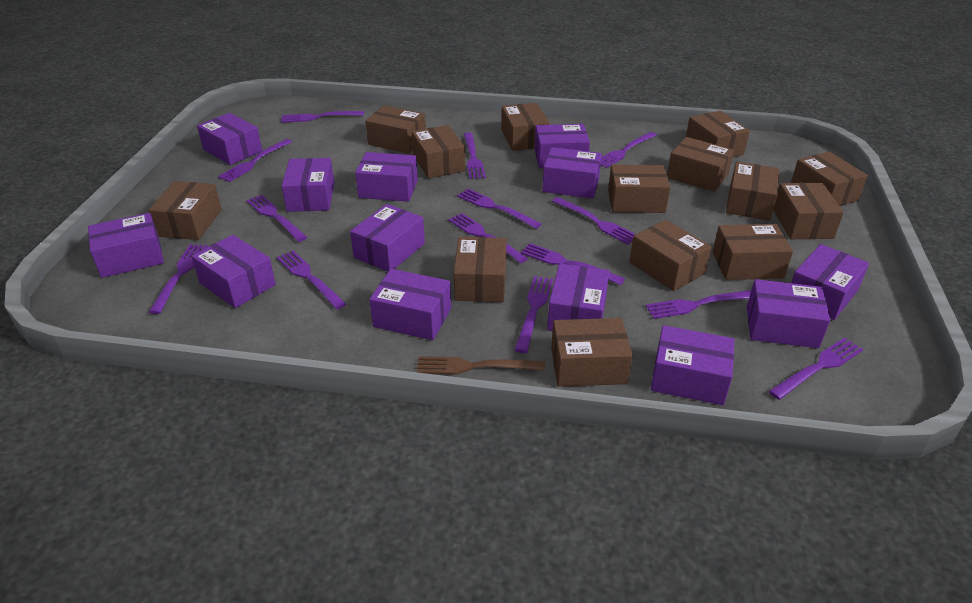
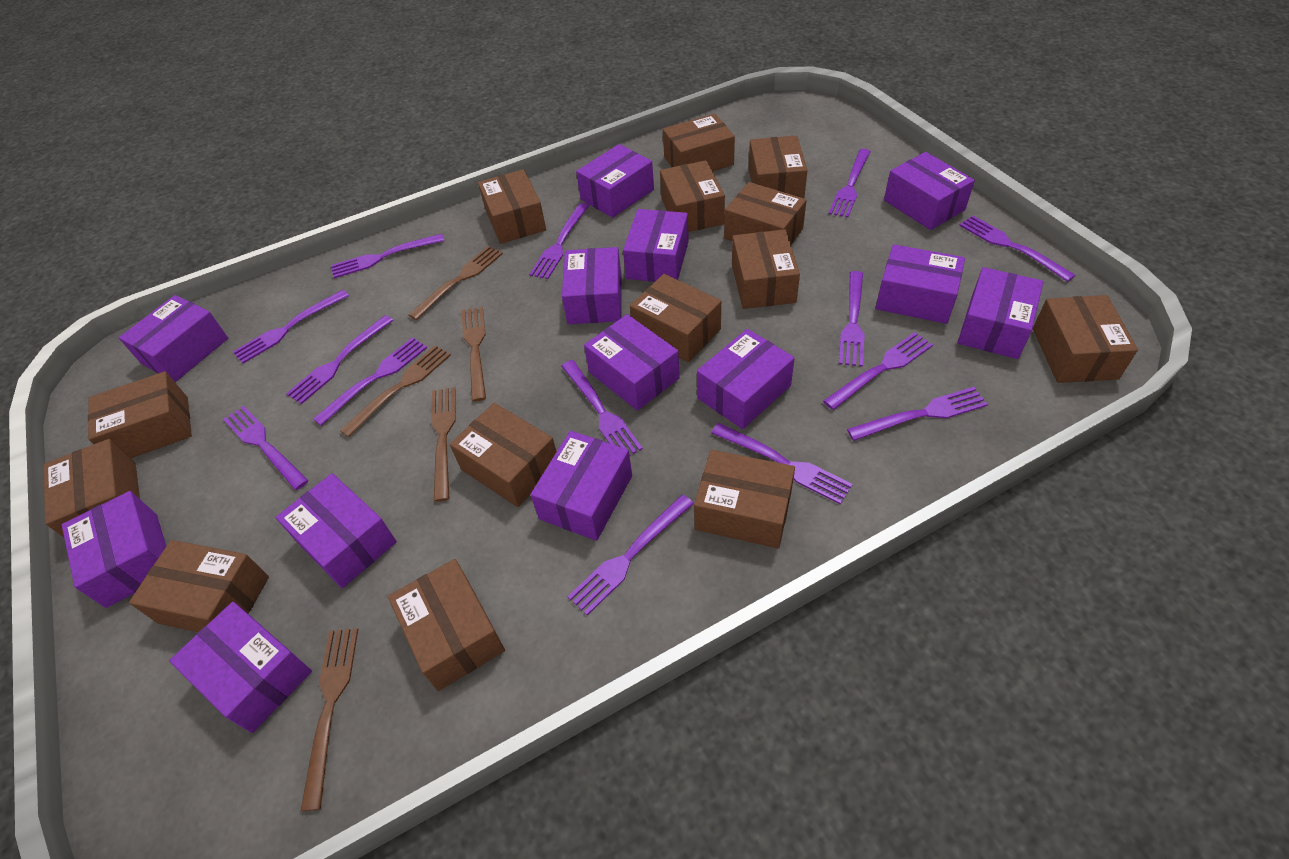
brown fork: 1 -> 5

